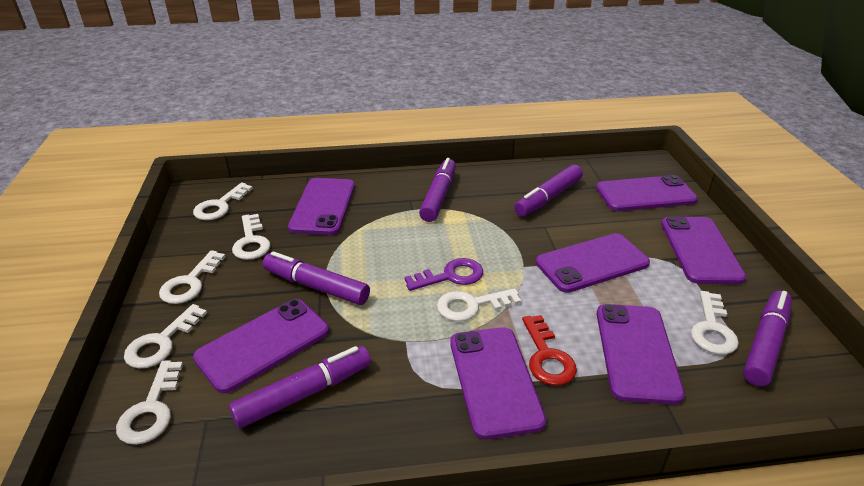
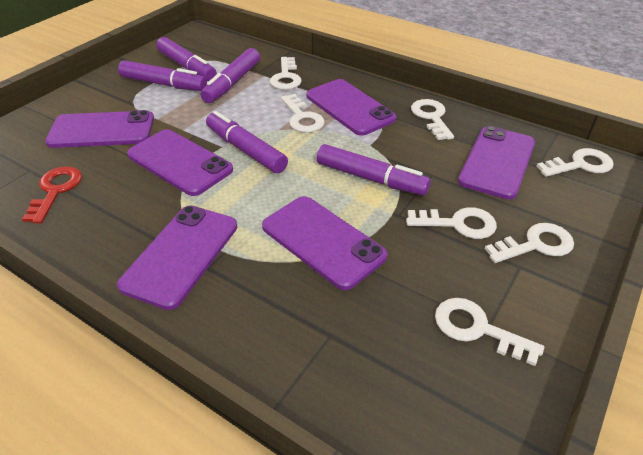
purple key: 1 -> 0
purple phone: 7 -> 6

